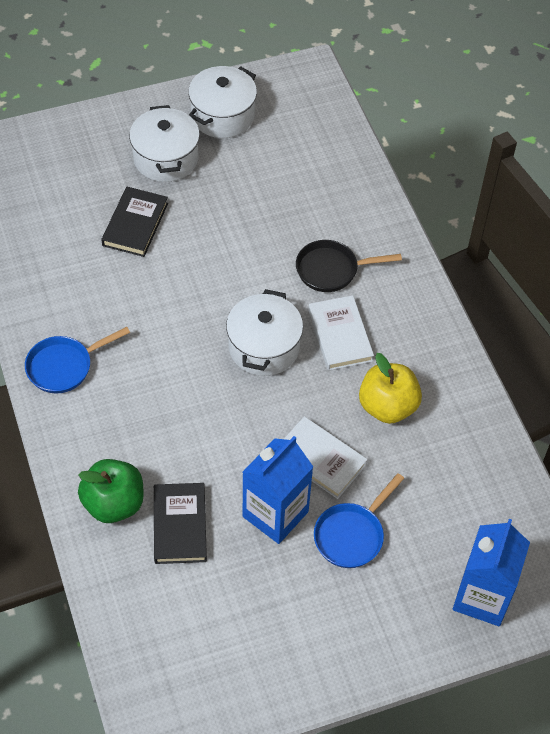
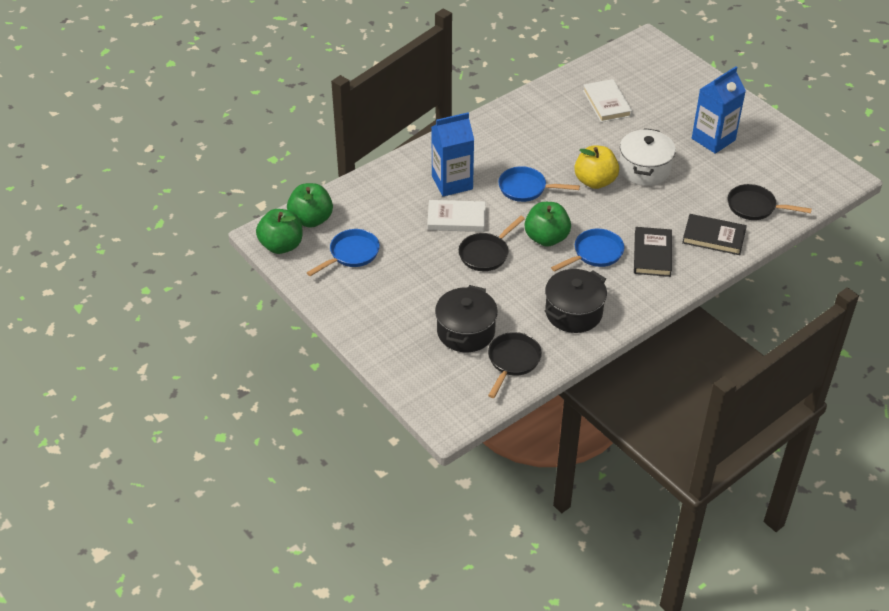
black pan: 1 -> 3
black pot: 0 -> 2
blue pan: 2 -> 3
green apple: 1 -> 3
white pot: 3 -> 1

